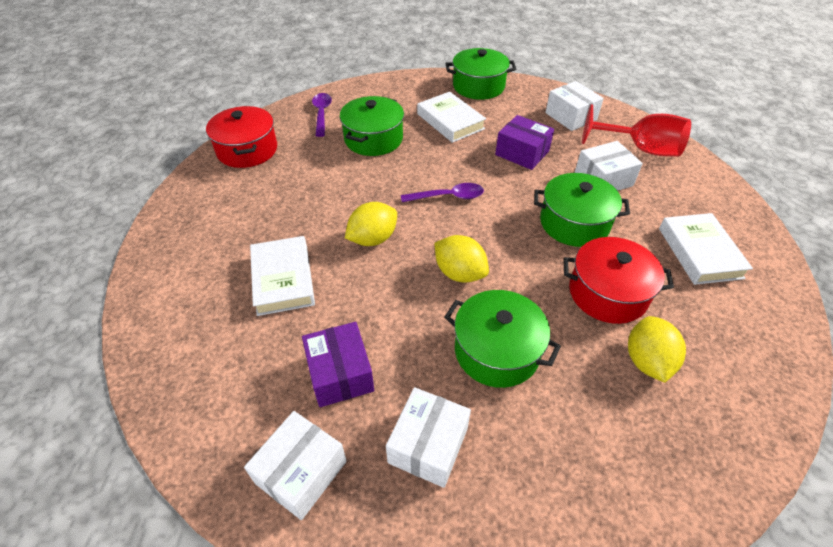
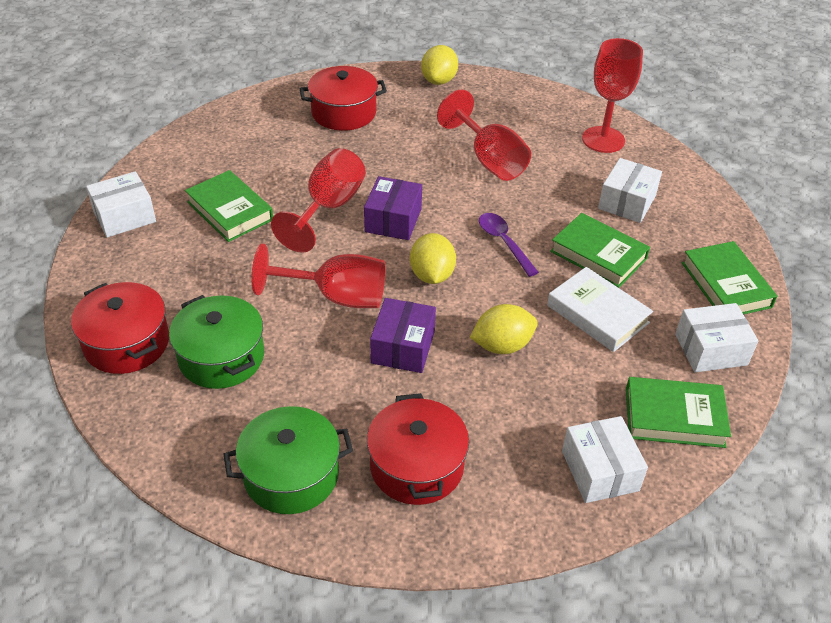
green book: 0 -> 4
green pot: 4 -> 2
purple spoon: 2 -> 1
red goblet: 1 -> 4
red pot: 2 -> 3
white book: 3 -> 1

